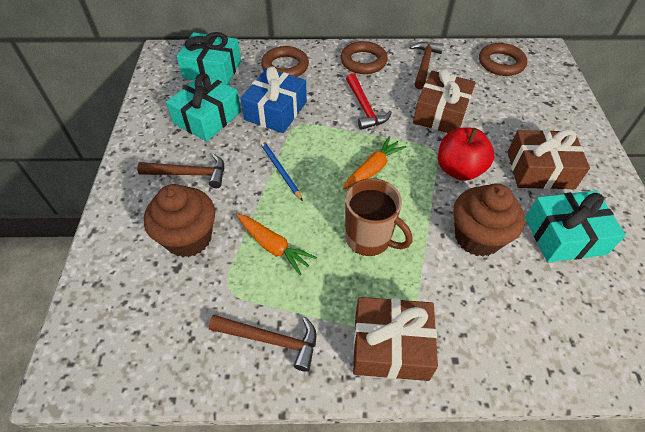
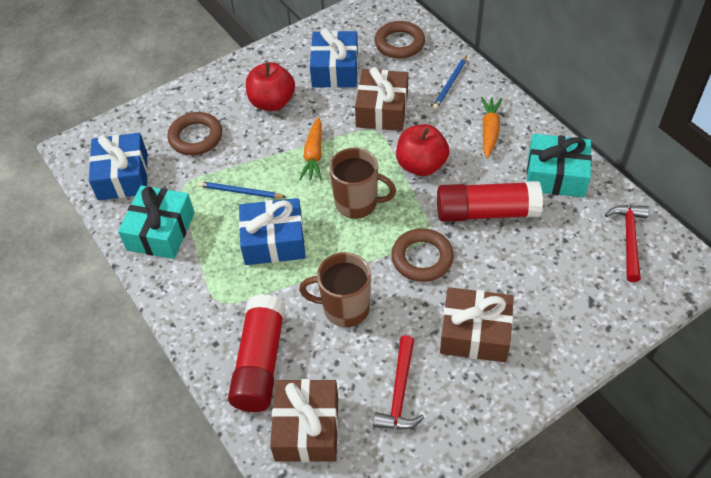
blue gift: 1 -> 3
blue pencil: 1 -> 2
brown cupcake: 2 -> 0
brown hammer: 3 -> 0
brown mug: 1 -> 2
red apple: 1 -> 2
red glue stick: 0 -> 2
red hammer: 1 -> 2
turquoise gift: 3 -> 2

